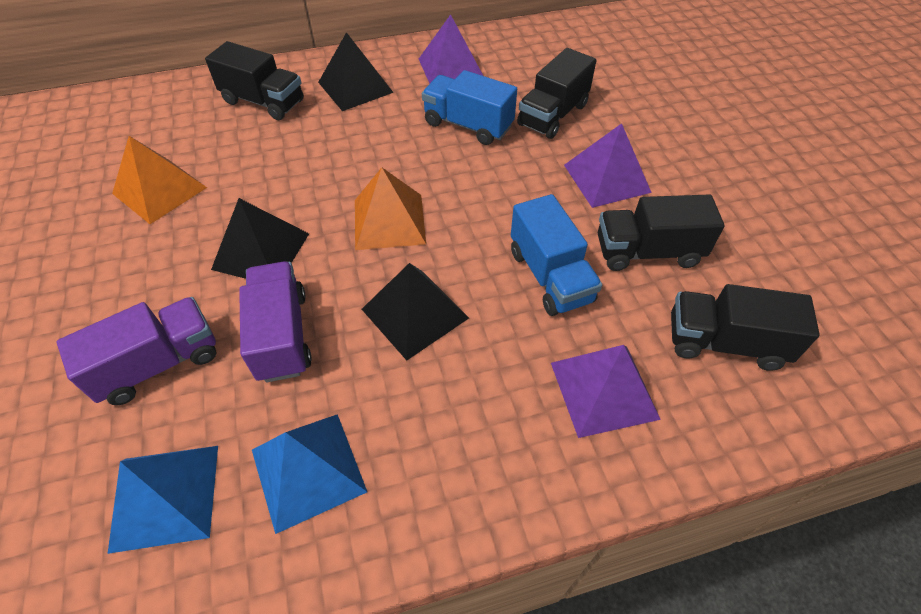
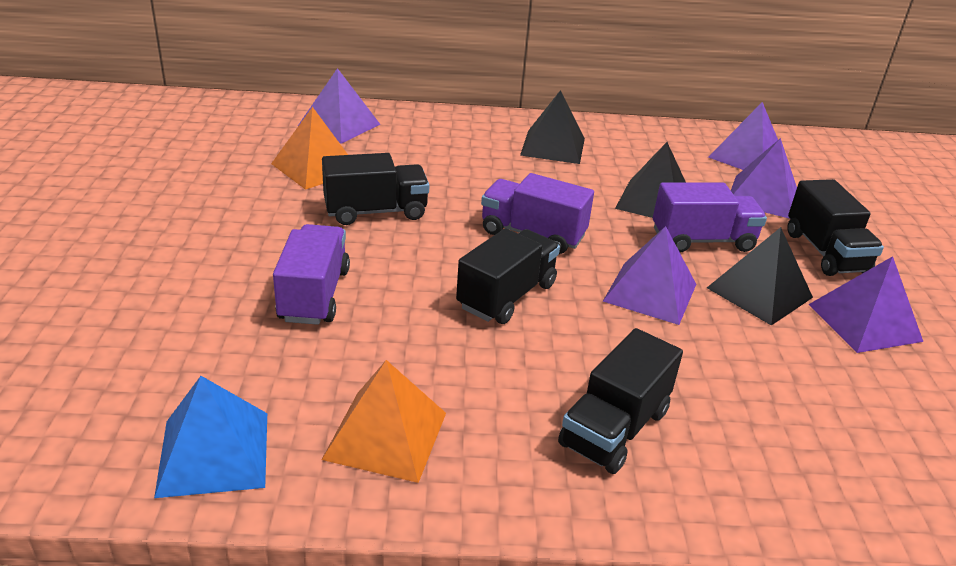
blue pyramid: 2 -> 1
blue truck: 2 -> 0
purple pyramid: 3 -> 5
purple truck: 2 -> 3

